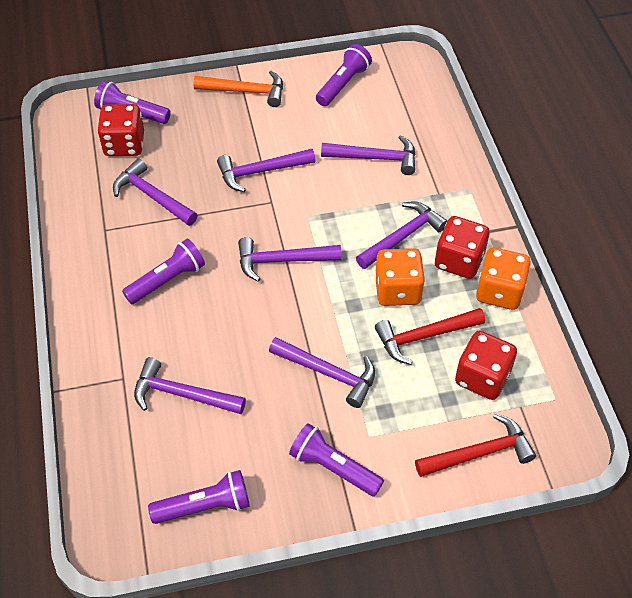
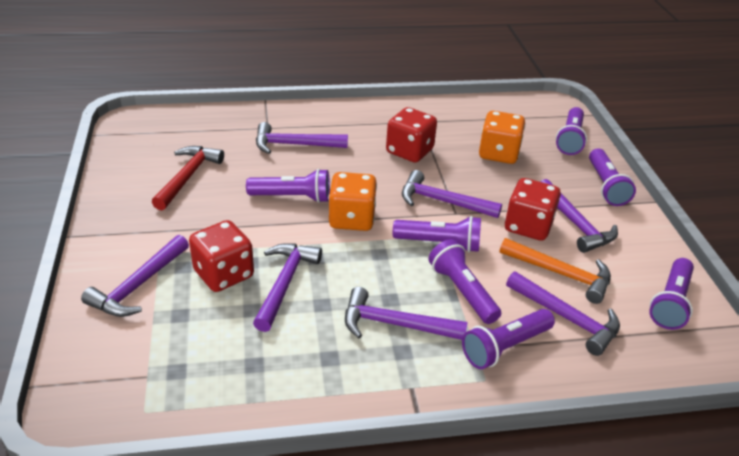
purple flashlight: 5 -> 7
red hammer: 2 -> 1

